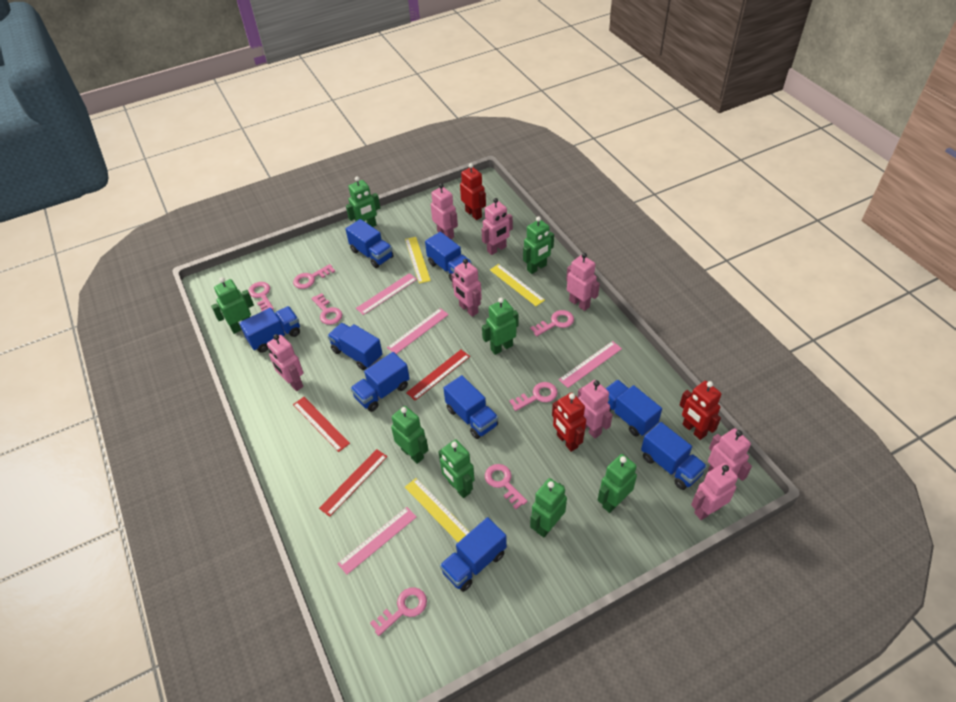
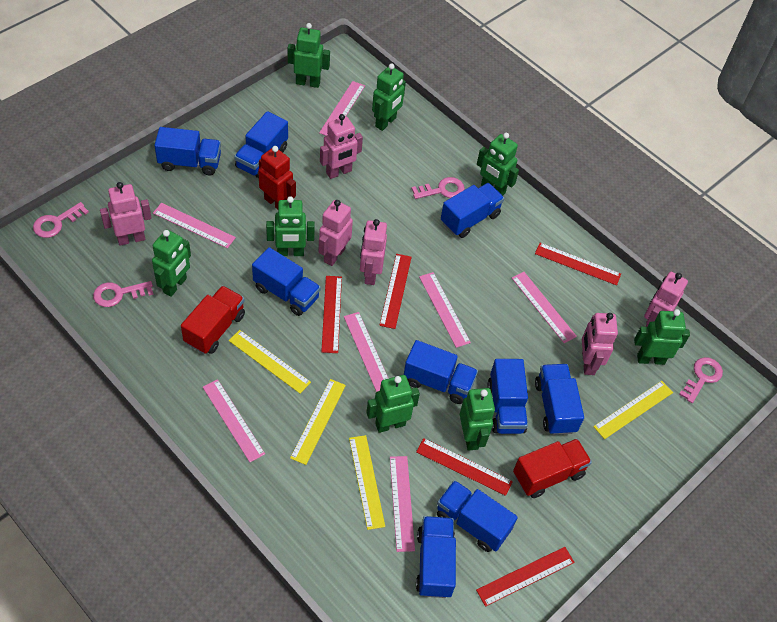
pink key: 7 -> 4
pink robot: 8 -> 6
pink ruler: 4 -> 7
red robot: 3 -> 1
red ruler: 3 -> 5
red truck: 0 -> 2
yellow ruler: 3 -> 4

